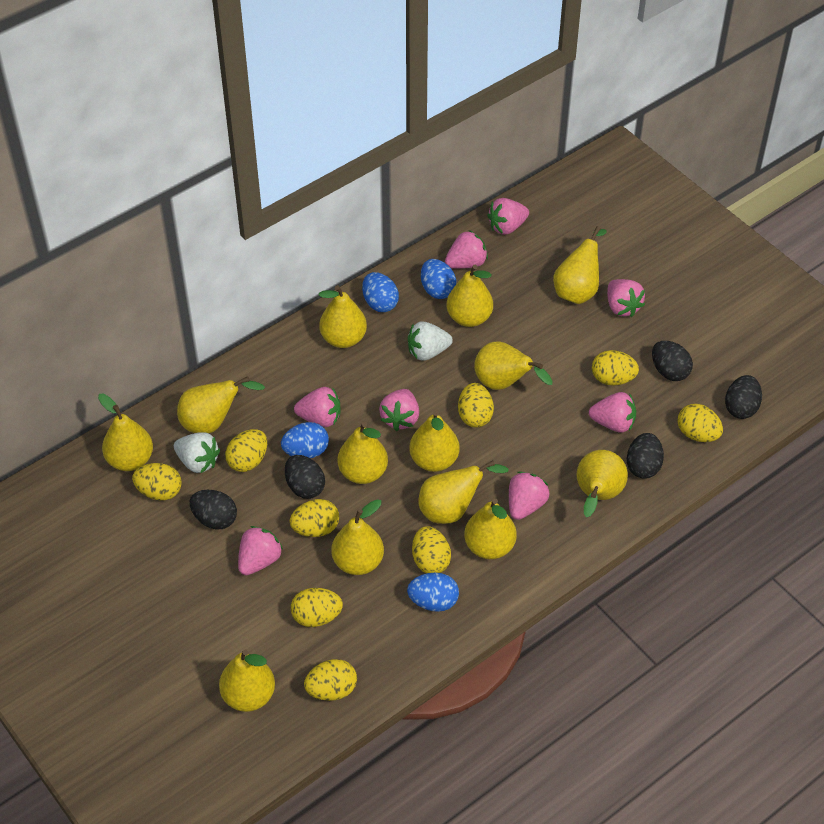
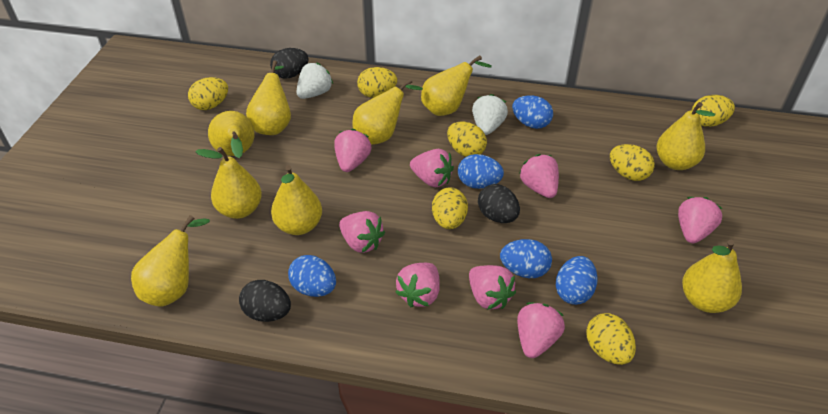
black egg: 5 -> 3
blue egg: 4 -> 5
yellow egg: 9 -> 7
yellow pear: 13 -> 9

